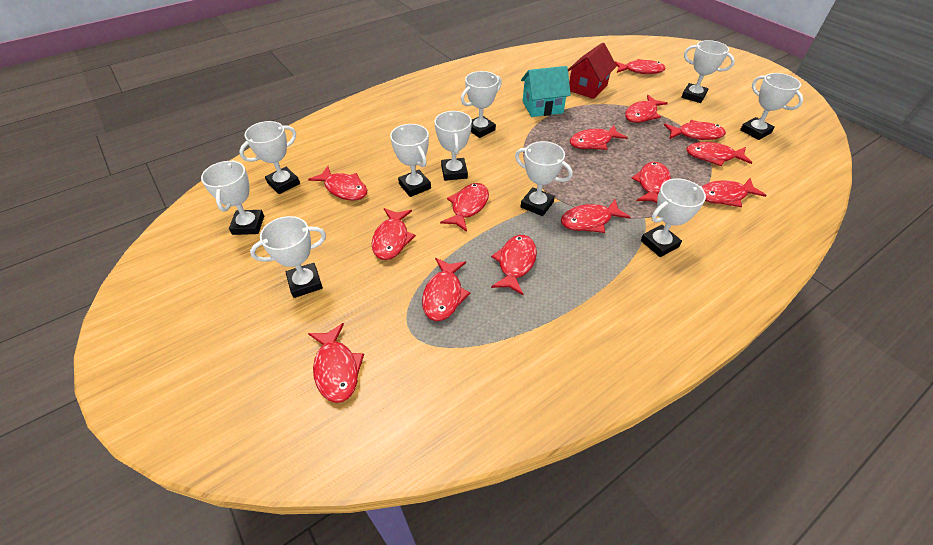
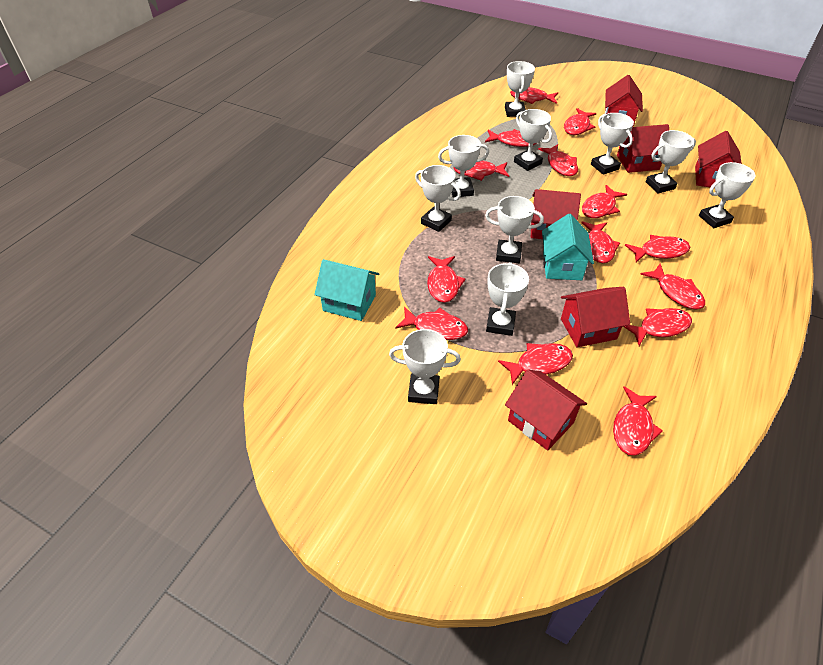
red house: 1 -> 6
turquoise house: 1 -> 2

